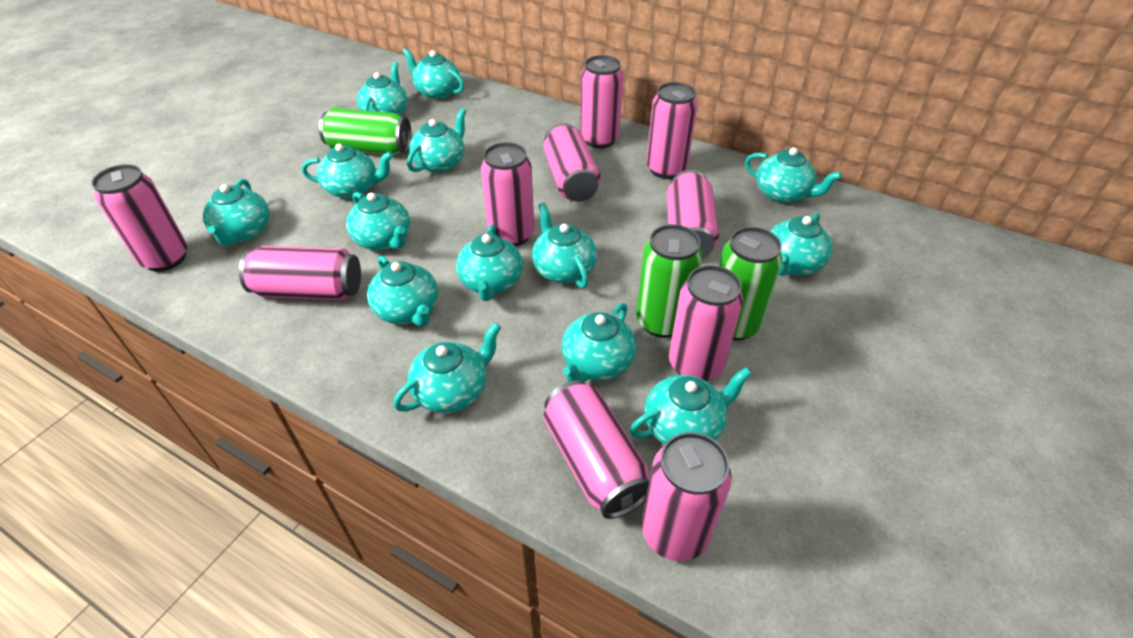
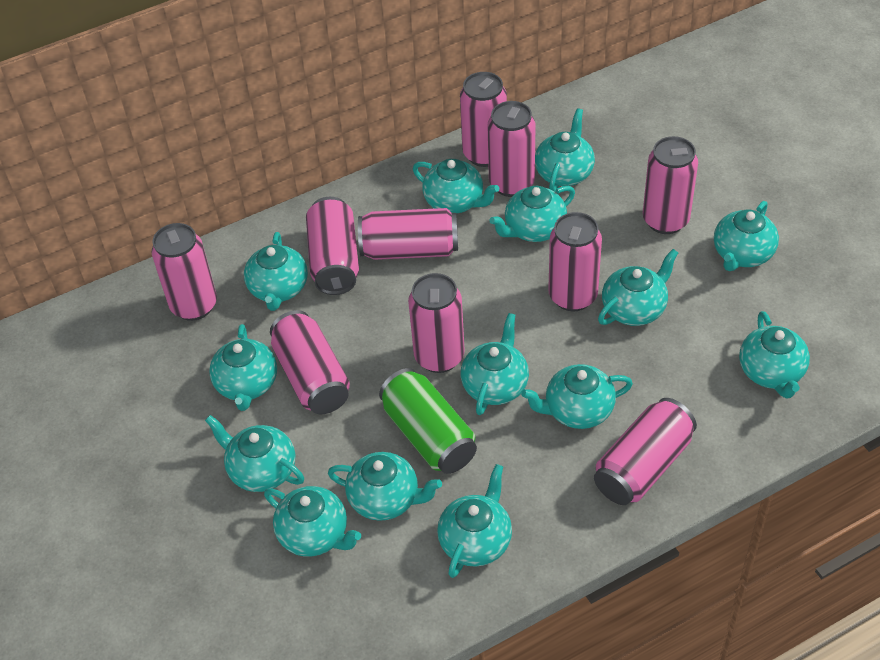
green can: 3 -> 1

